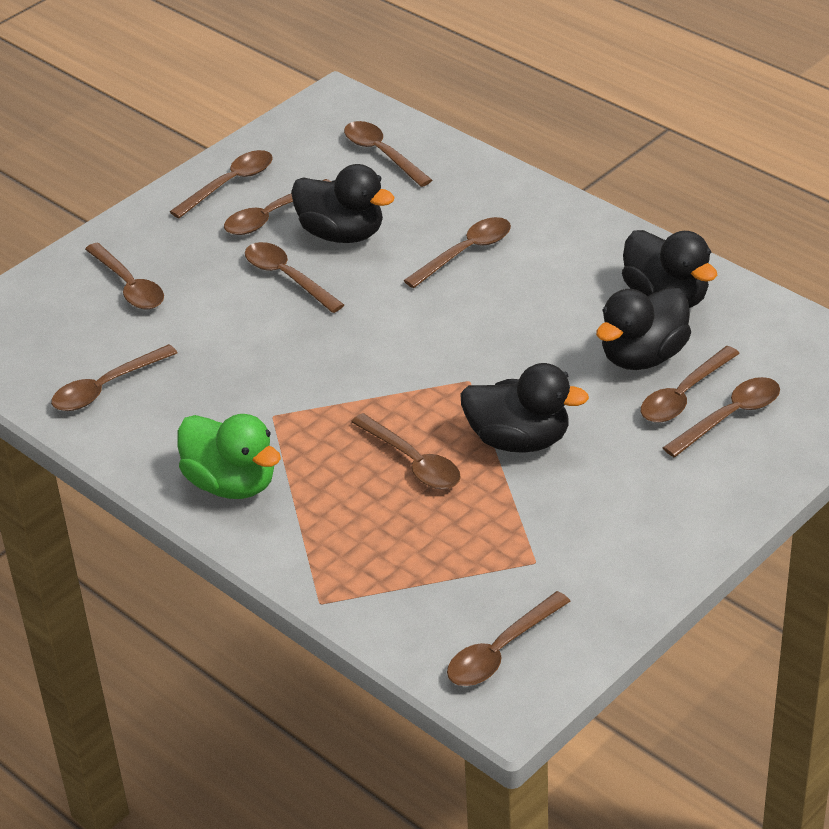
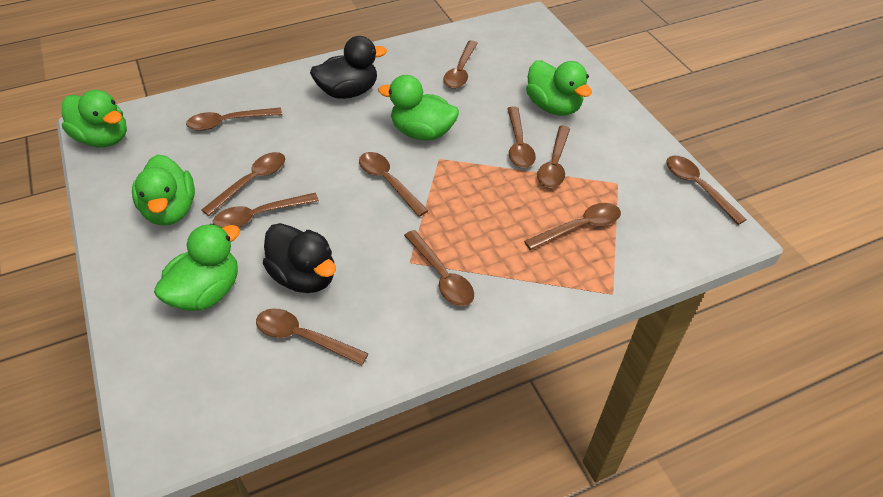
black duck: 4 -> 2
green duck: 1 -> 5

